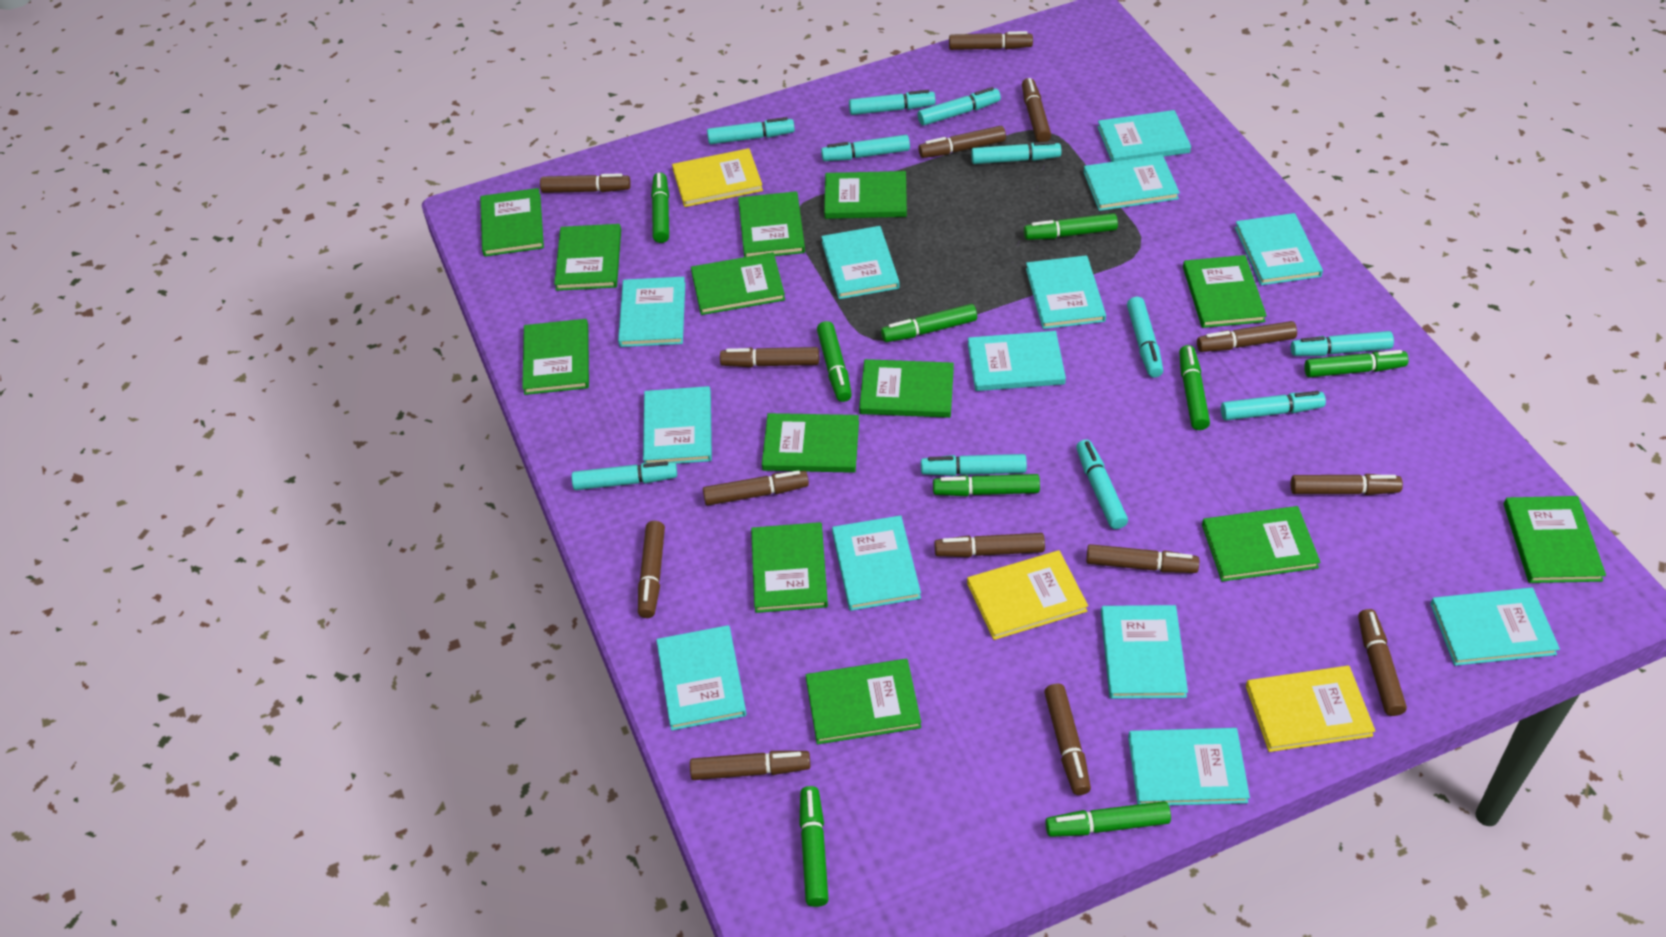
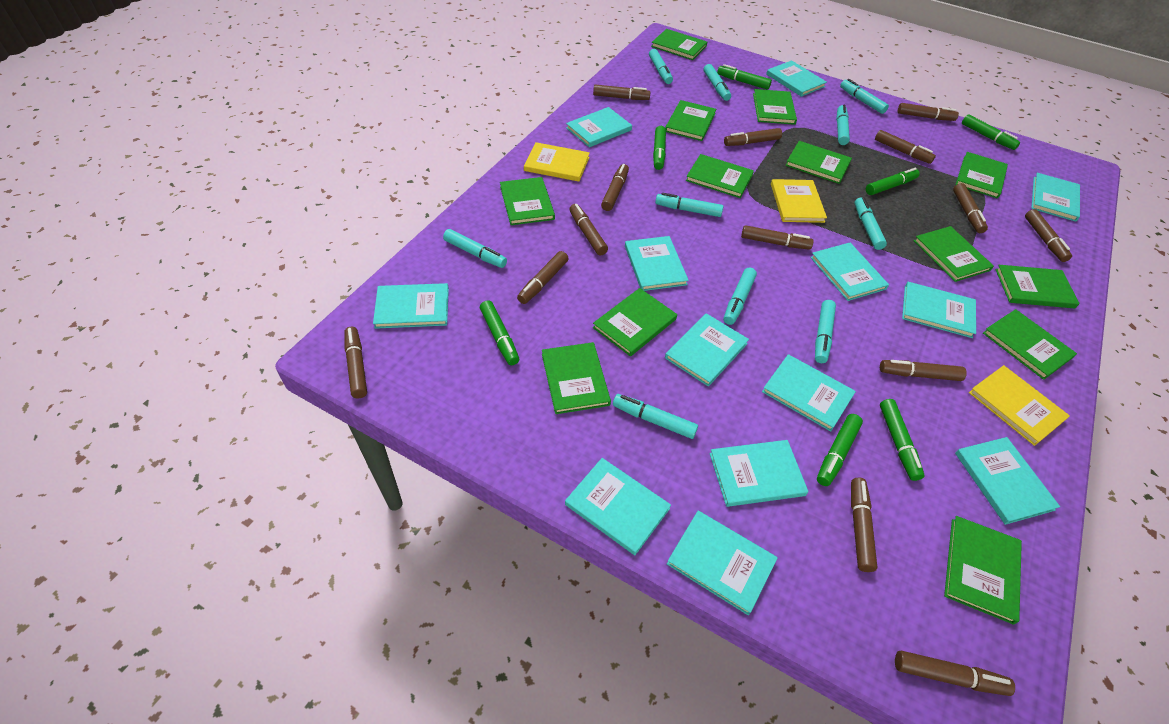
green marker: 9 -> 7
turquoise marker: 11 -> 10

